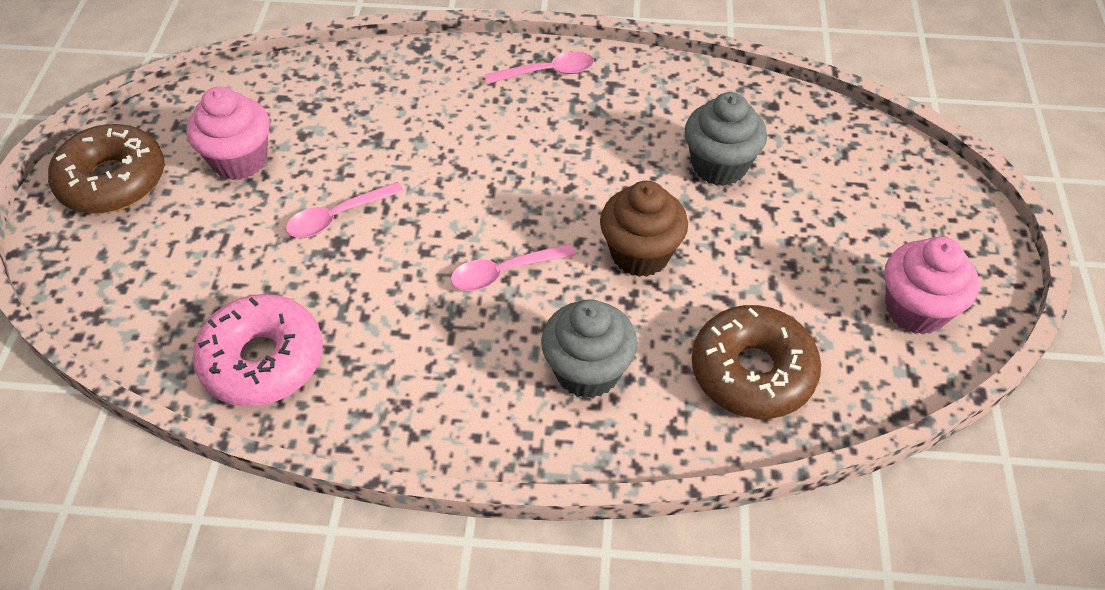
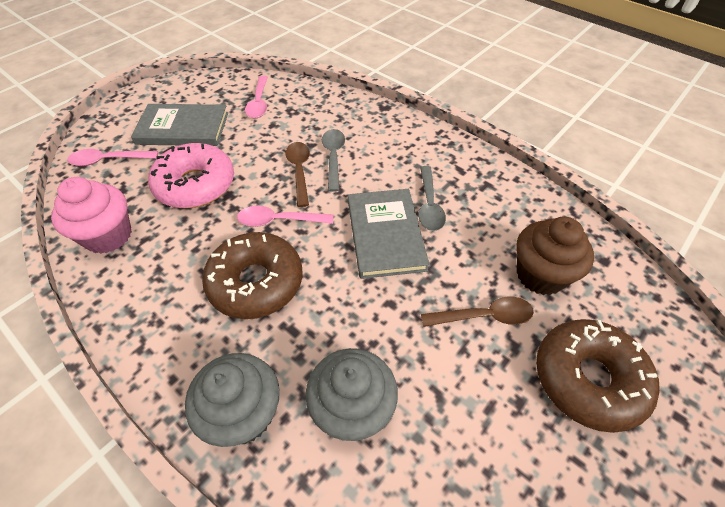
brown spoon: 0 -> 2
grey book: 0 -> 2
grey spoon: 0 -> 2
pink cupcake: 2 -> 1

